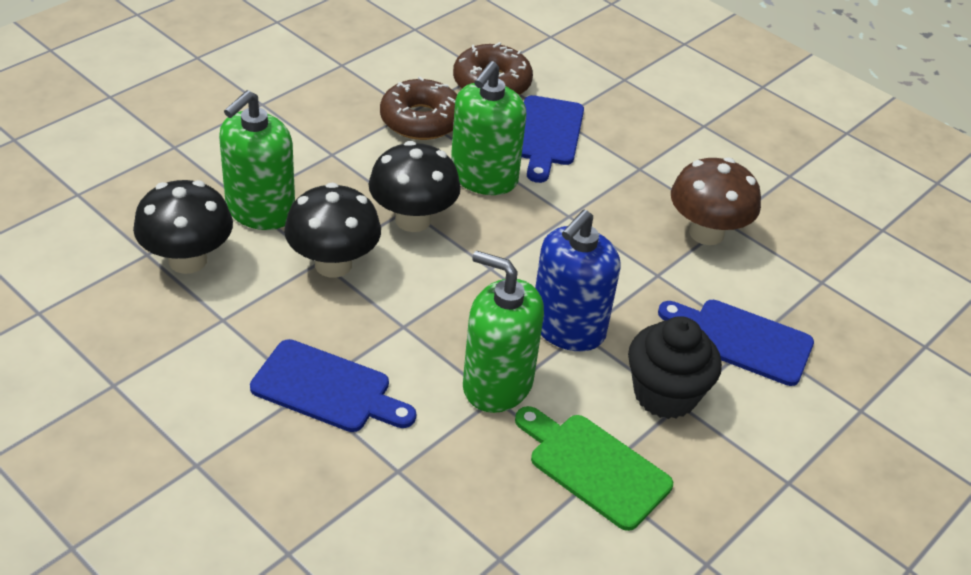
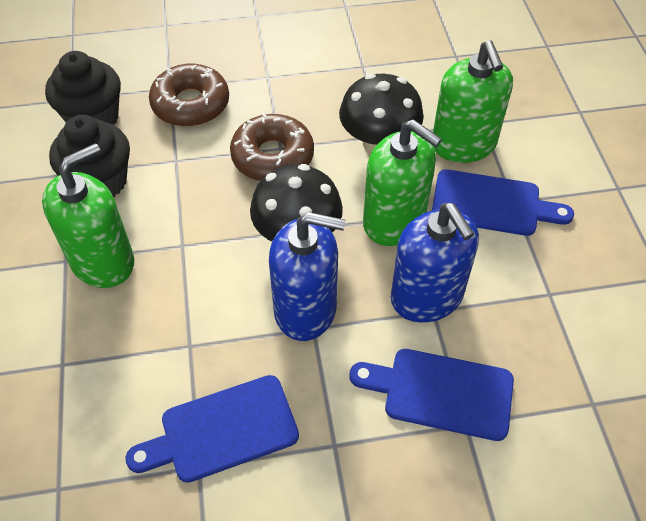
black cupcake: 1 -> 2
black mushroom: 3 -> 2
blue soap dispenser: 1 -> 2
brown mushroom: 1 -> 0
green cutting board: 1 -> 0

